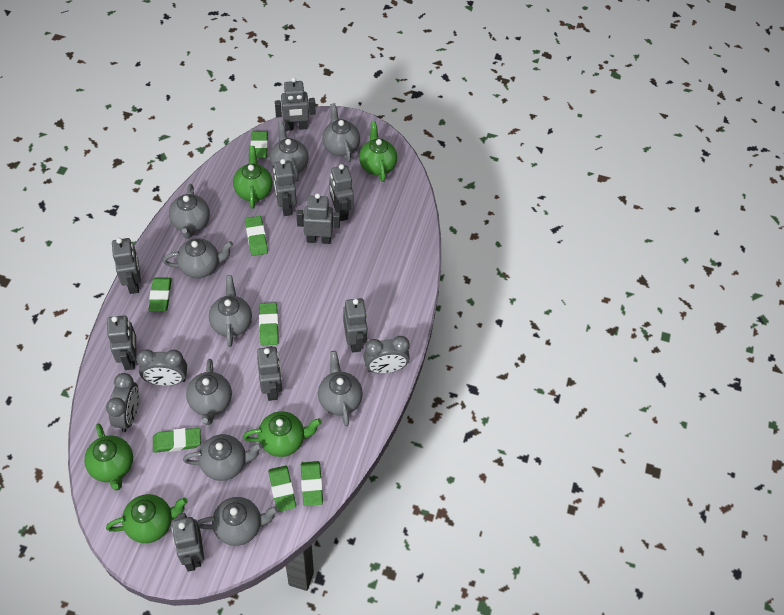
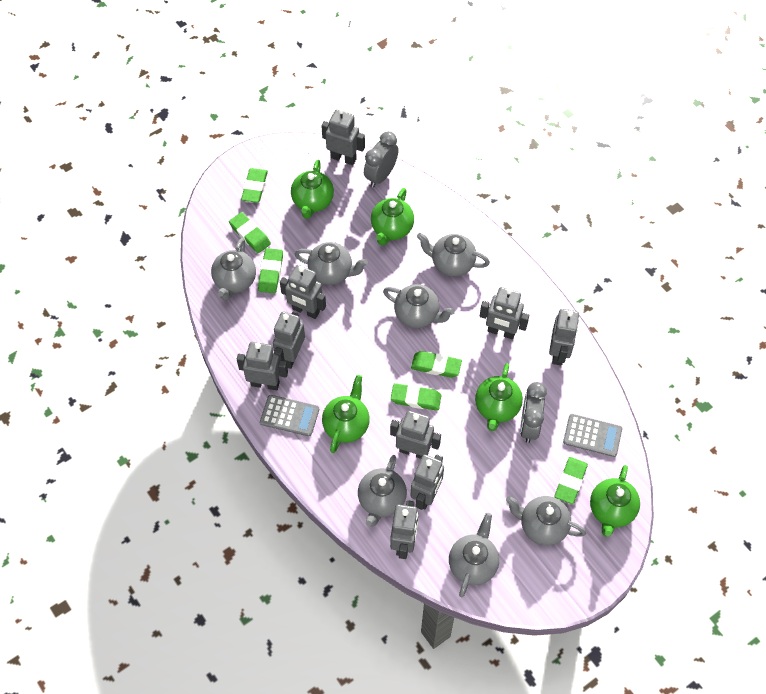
green eraser: 7 -> 6
grey calculator: 0 -> 2
grey clock: 3 -> 2
grey teapot: 9 -> 7

